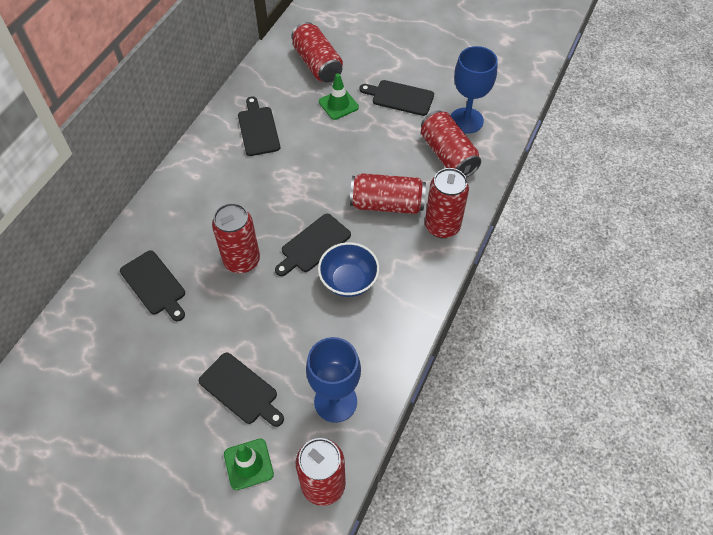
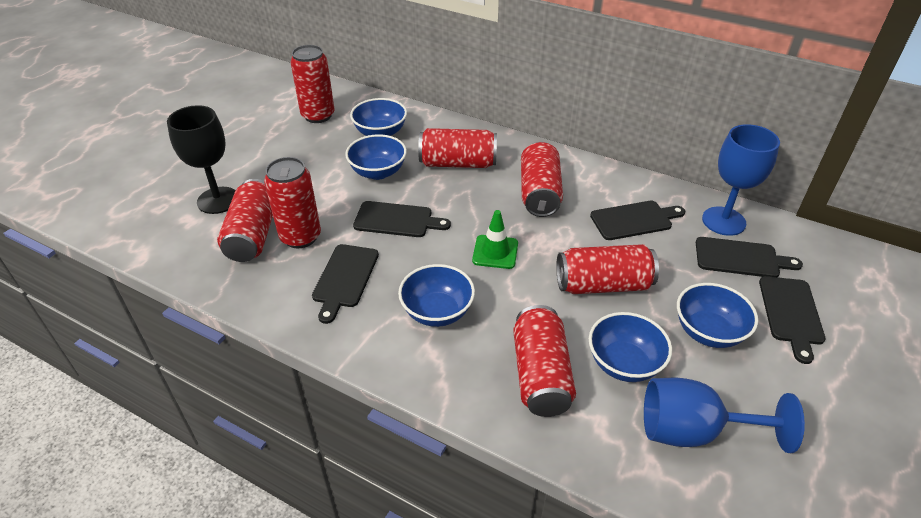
black goblet: 0 -> 1
blue bowl: 1 -> 5
green traffic cone: 2 -> 1
red can: 6 -> 7

